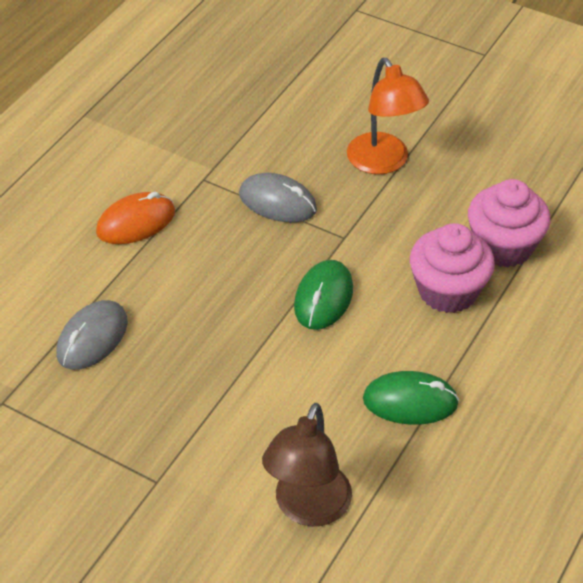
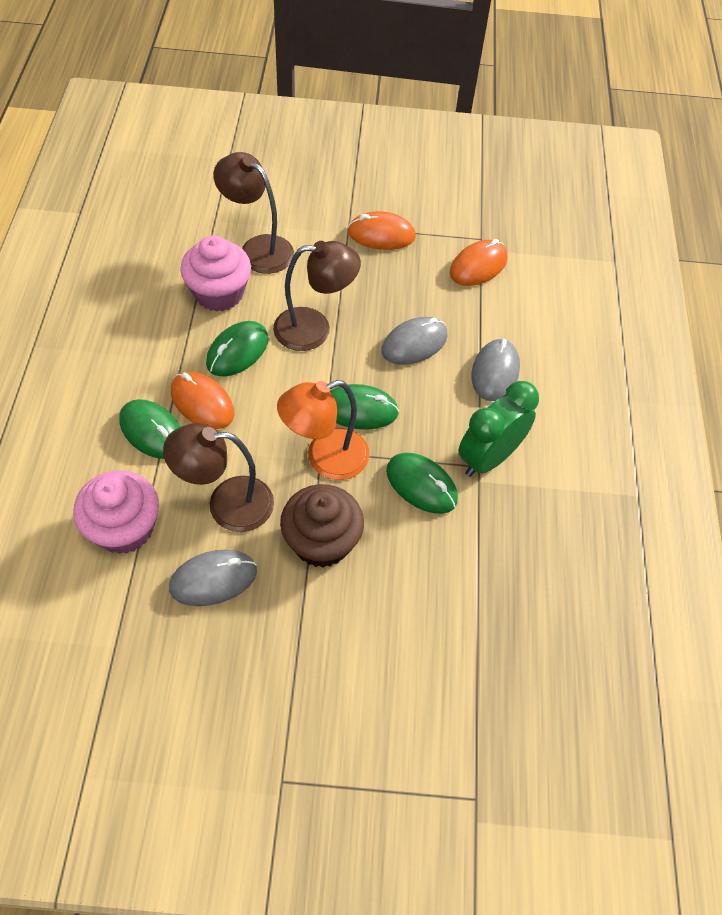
brown cupcake: 0 -> 1
brown lamp: 1 -> 3
green clock: 0 -> 1
green mouse: 2 -> 4
grey mouse: 2 -> 3
orange mouse: 1 -> 3

